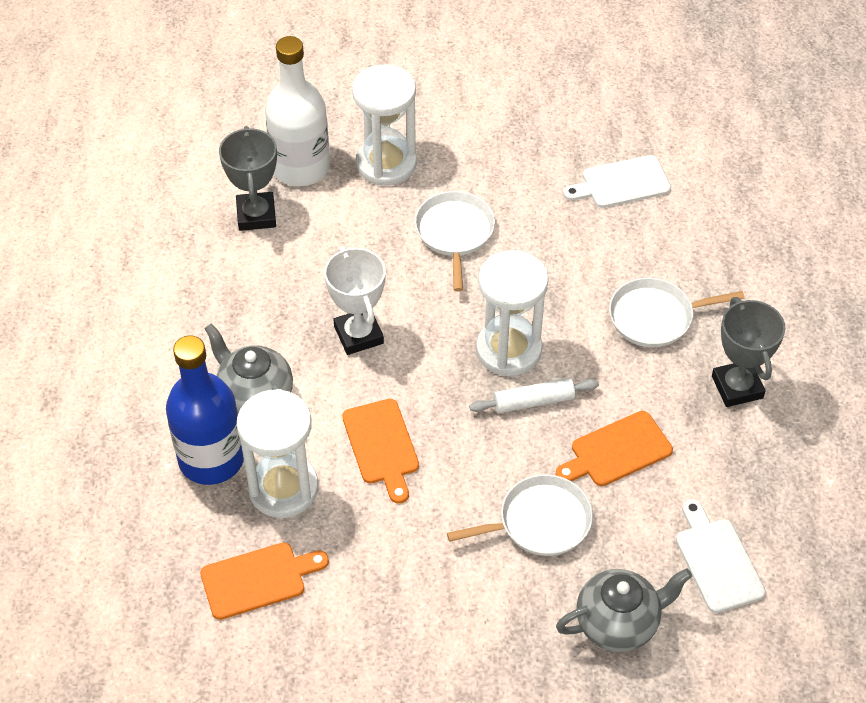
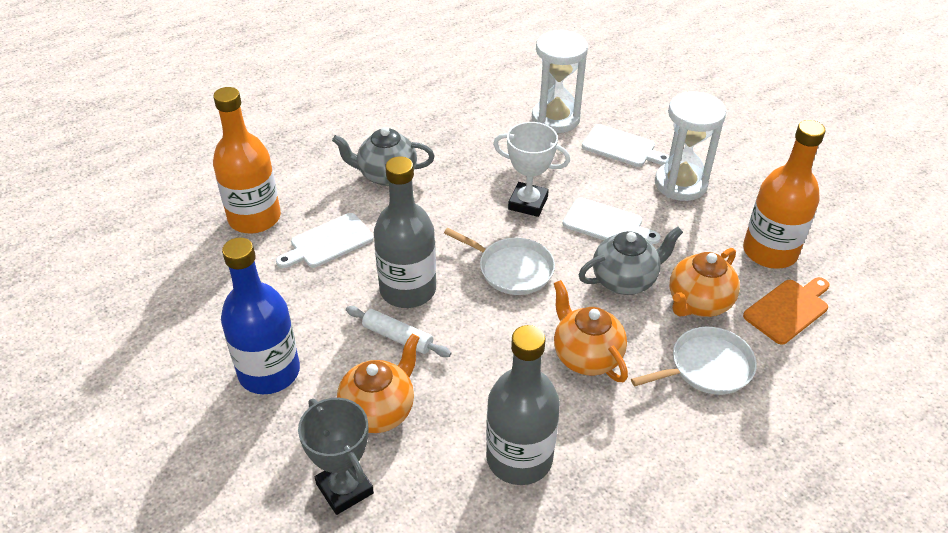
grey bottle: 0 -> 2
grey trophy: 2 -> 1
orange bottle: 0 -> 2
orange cutting board: 3 -> 1
orange teapot: 0 -> 3
white bottle: 1 -> 0
white cutting board: 2 -> 3
white hourglass: 3 -> 2
white pan: 3 -> 2

